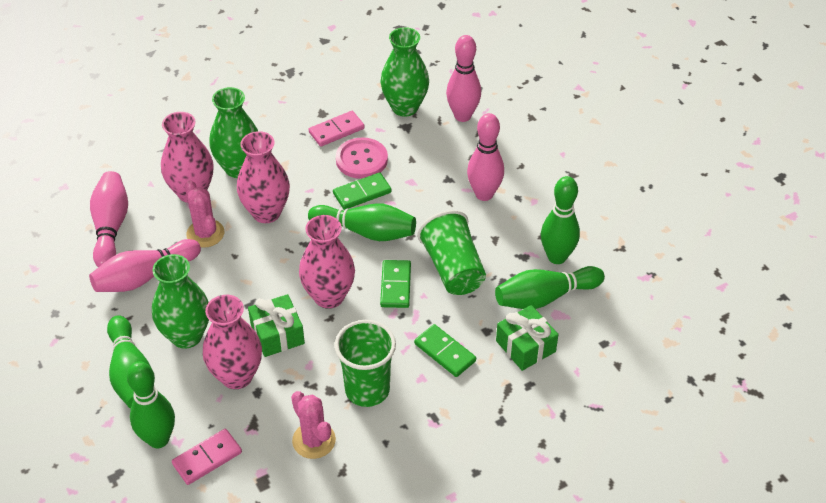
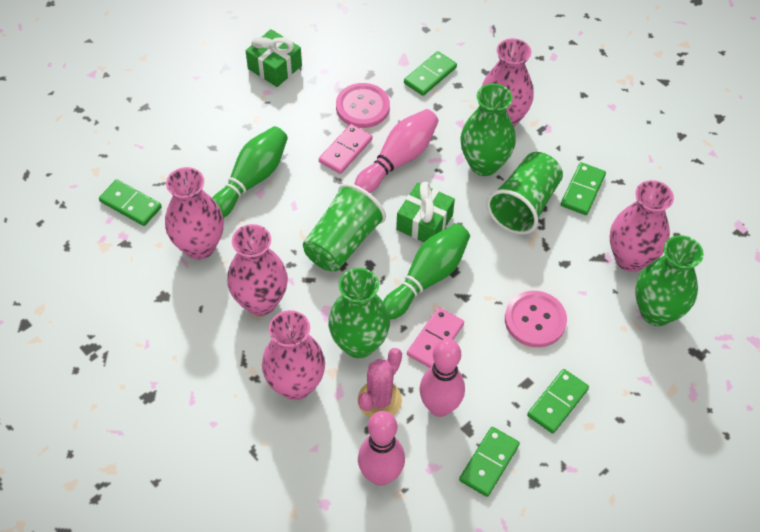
green bowling pin: 5 -> 2
green domino: 3 -> 5
pink bowling pin: 4 -> 3
pink button: 1 -> 2
pink cactus: 2 -> 1
pink vase: 4 -> 5

